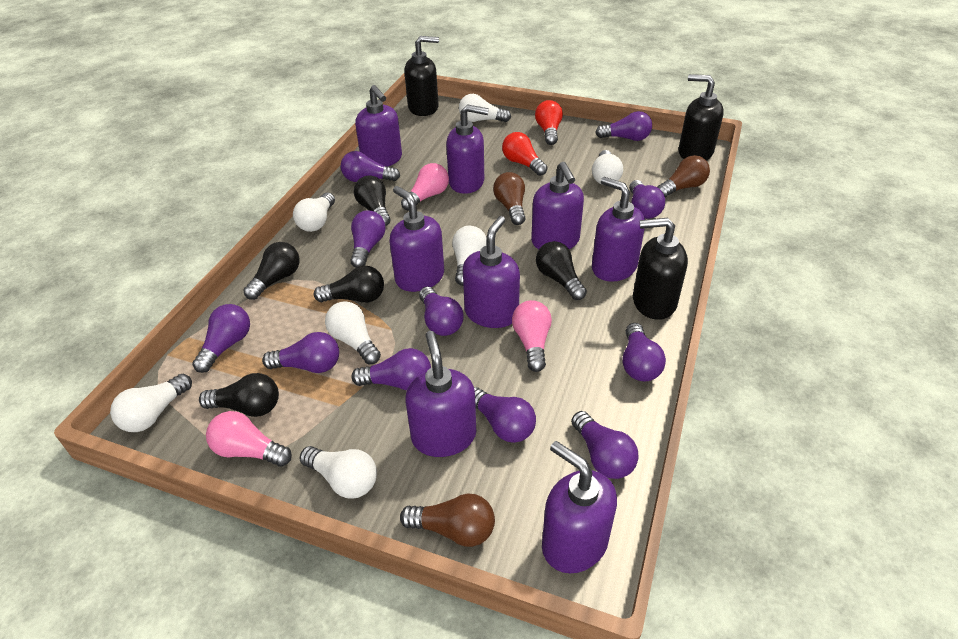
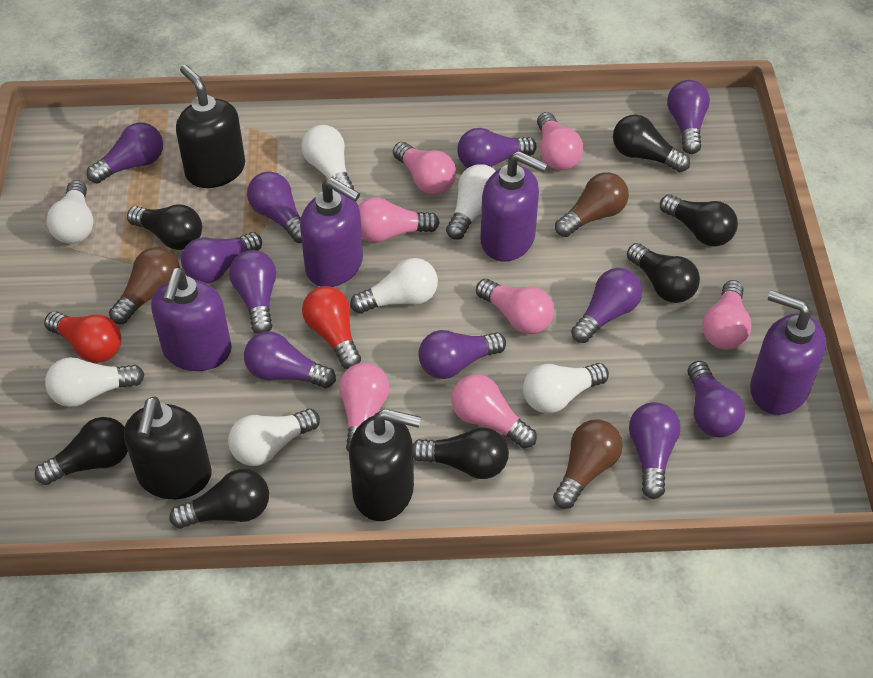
black light bulb: 5 -> 7
pink light bulb: 3 -> 7
purple soap dispenser: 8 -> 4

